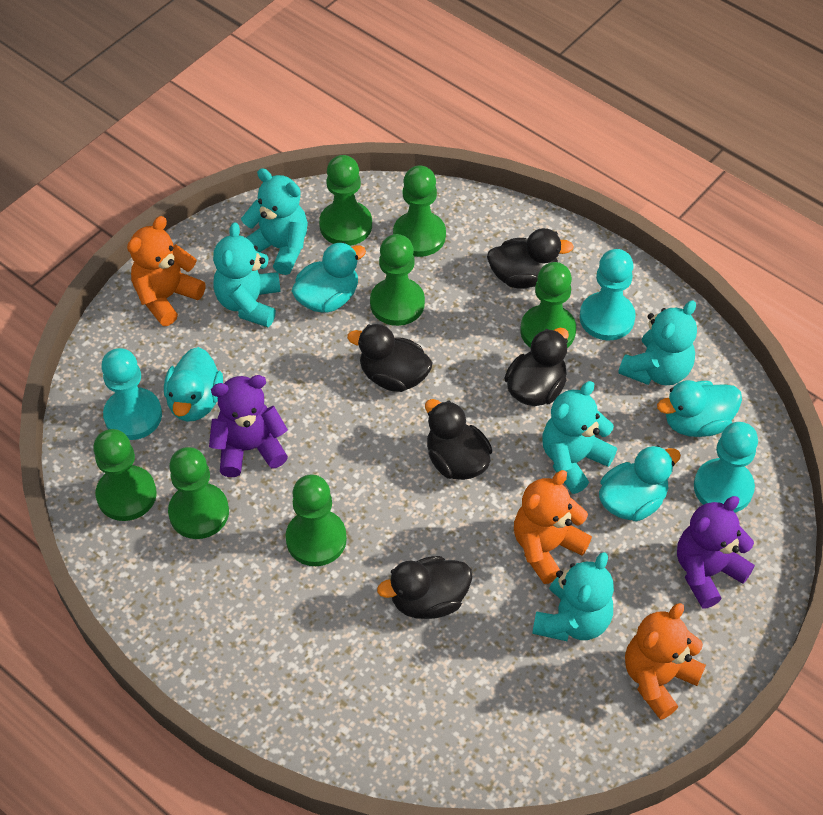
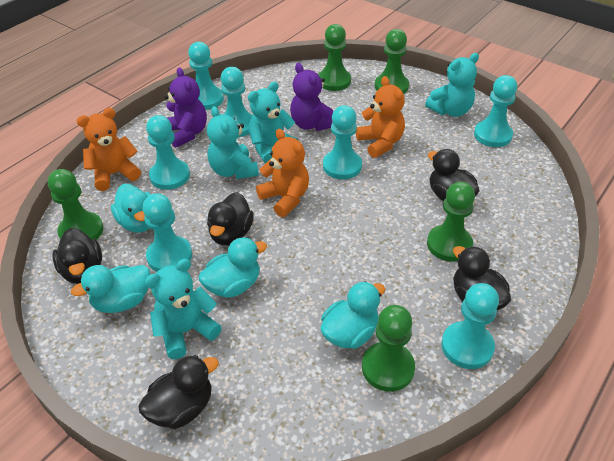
green pawn: 7 -> 5
turquoise pawn: 3 -> 7
turquoise teddy bear: 5 -> 4

